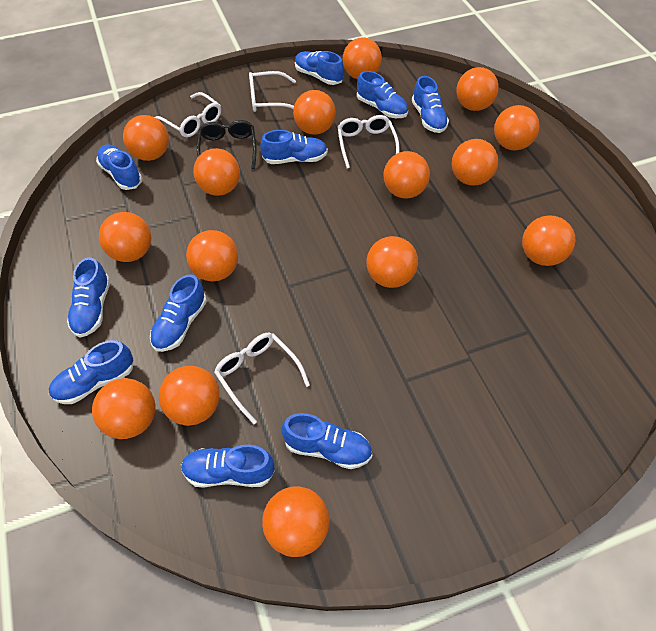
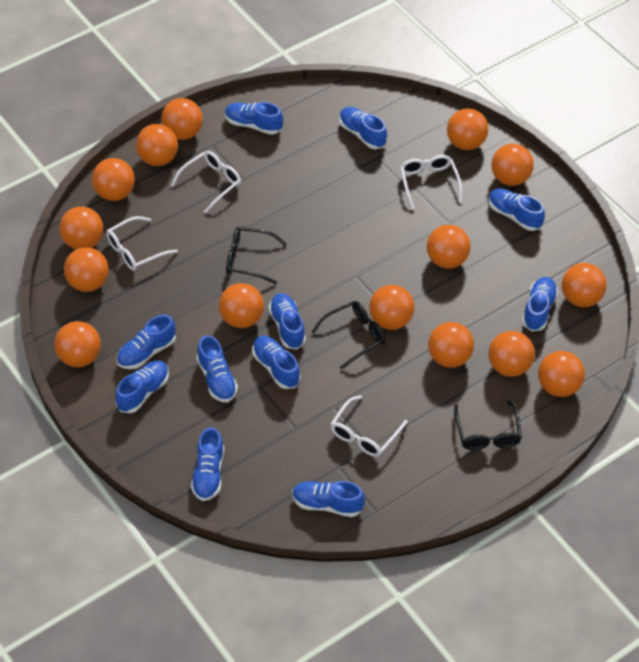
black glasses: 1 -> 3
blue shoe: 10 -> 11

